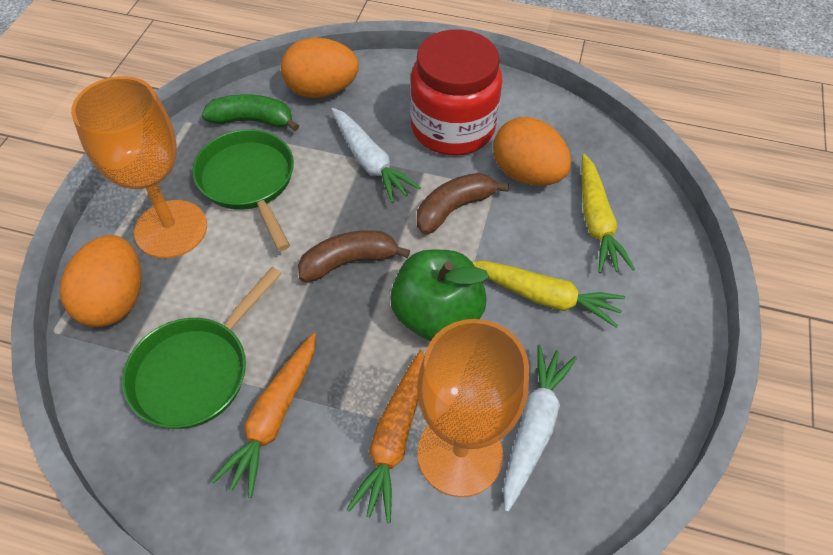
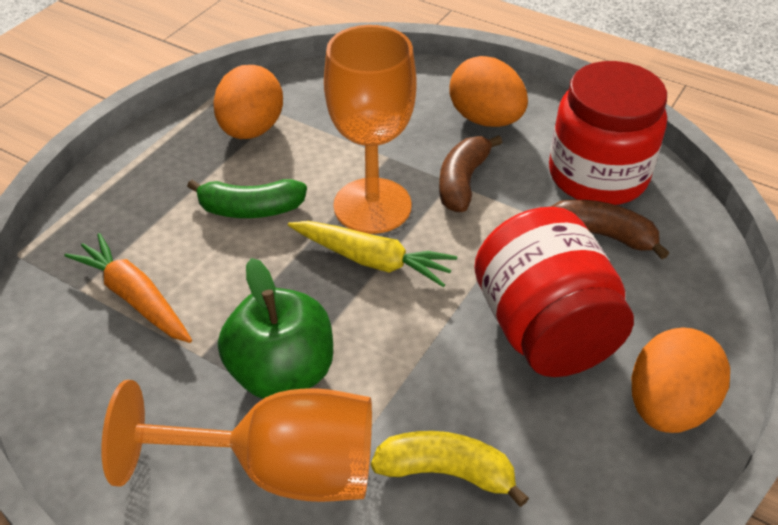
green pan: 2 -> 0
orange carrot: 2 -> 1
red jar: 1 -> 2
white carrot: 2 -> 0
yellow banana: 0 -> 1
yellow carrot: 2 -> 1

